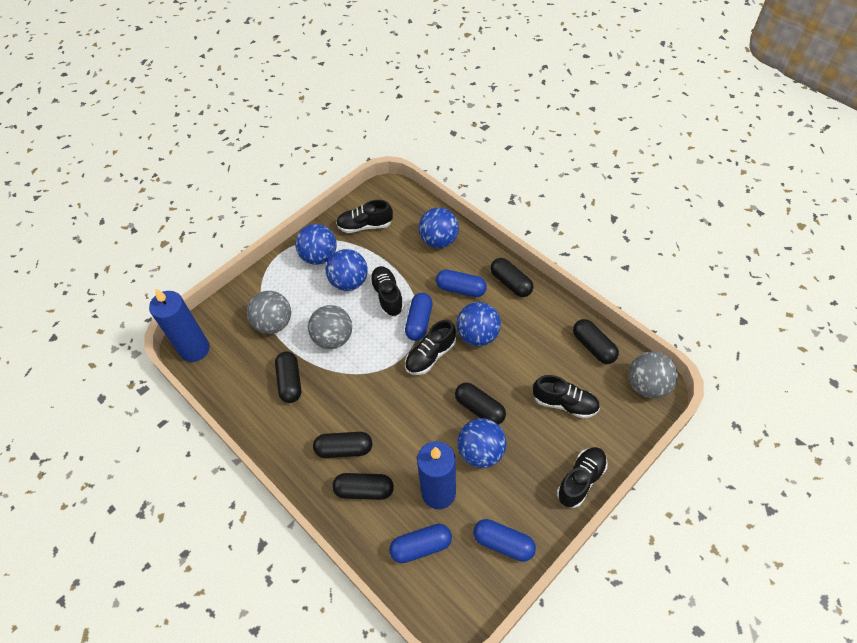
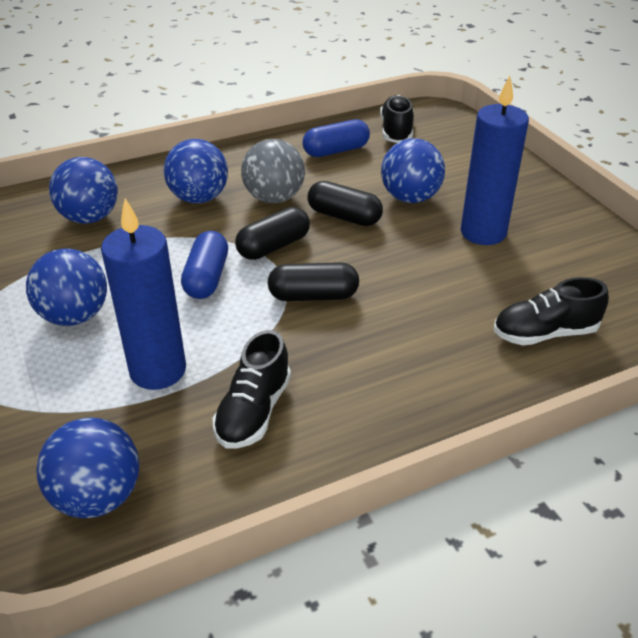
black capsule: 6 -> 3
black shoe: 5 -> 3
blue capsule: 4 -> 2
grey ball: 3 -> 1

